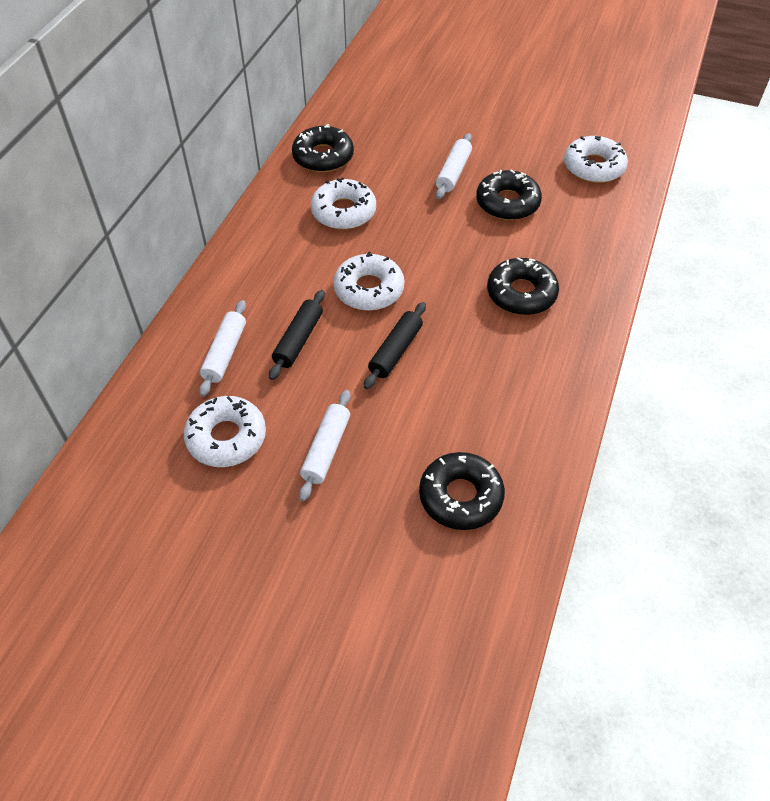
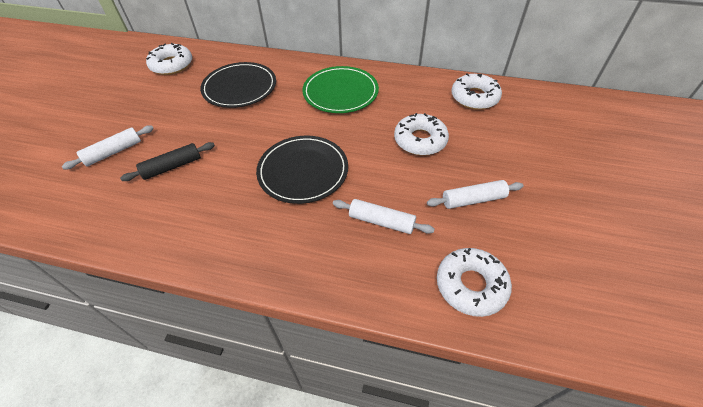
black donut: 4 -> 0
black plate: 0 -> 2
black rolling pin: 2 -> 1
green plate: 0 -> 1

